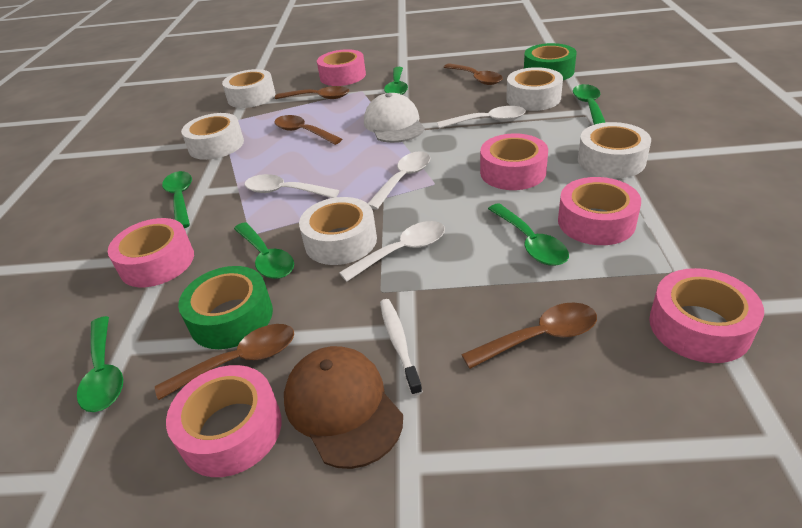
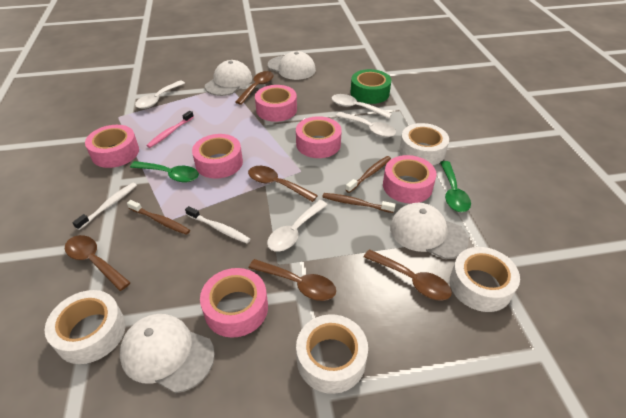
brown cap: 1 -> 0
brown toothbrush: 0 -> 3
green spoon: 6 -> 2
green tape: 2 -> 1
pink toothbrush: 0 -> 1
white cap: 1 -> 4
white tape: 5 -> 4
white toothbrush: 1 -> 2

